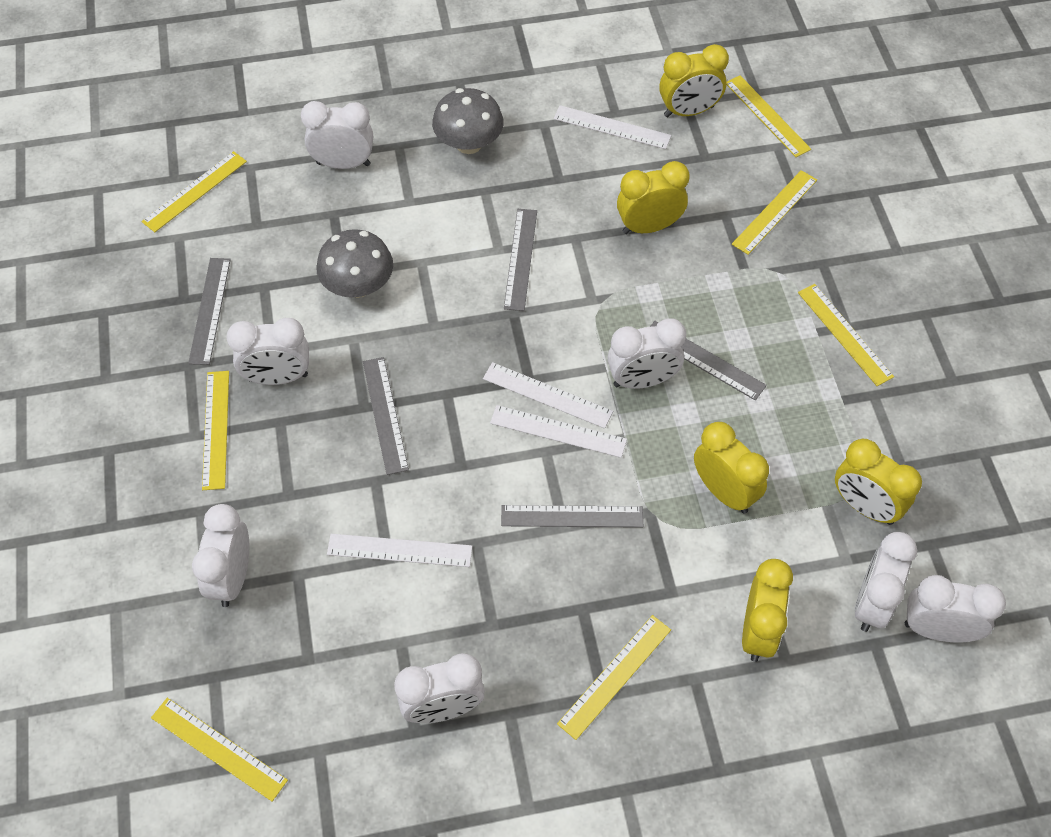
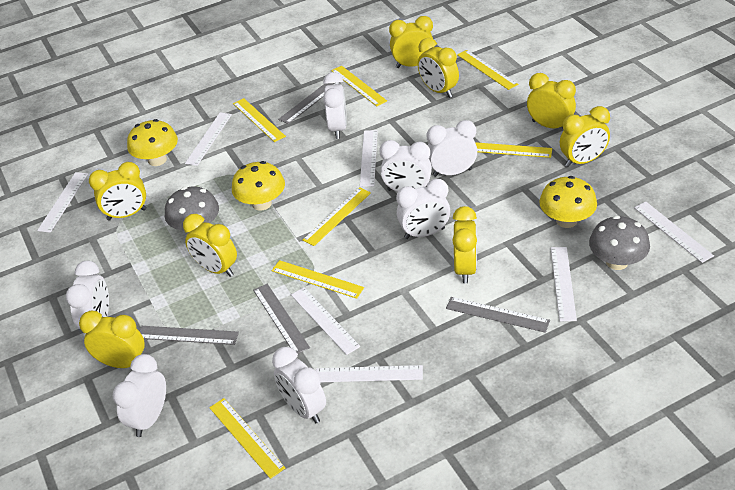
grey ruler: 5 -> 4
white ruler: 4 -> 7
yellow clock: 5 -> 8
yellow mushroom: 0 -> 3

